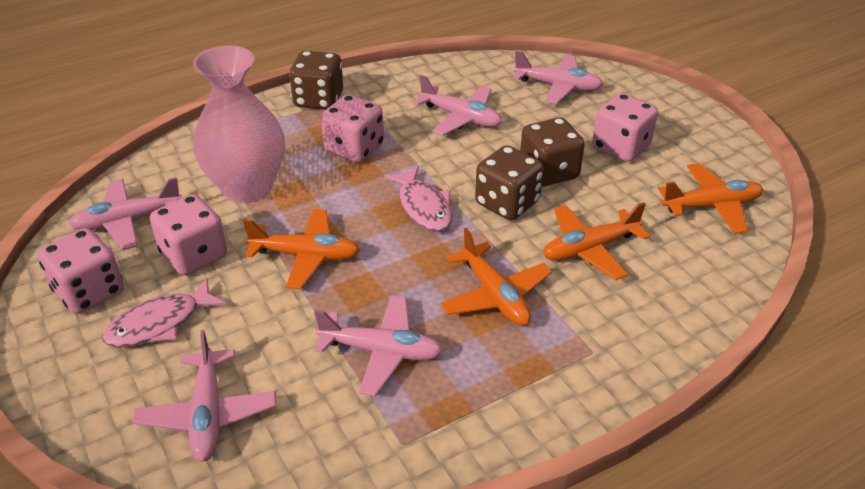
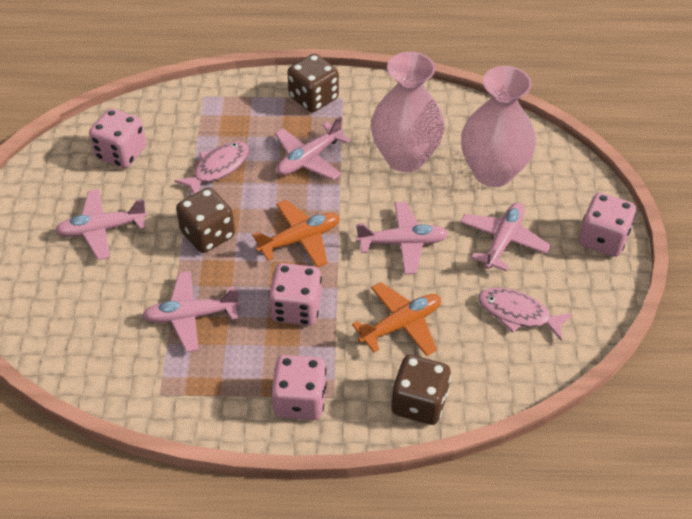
orange plane: 4 -> 2
pink vase: 1 -> 2

